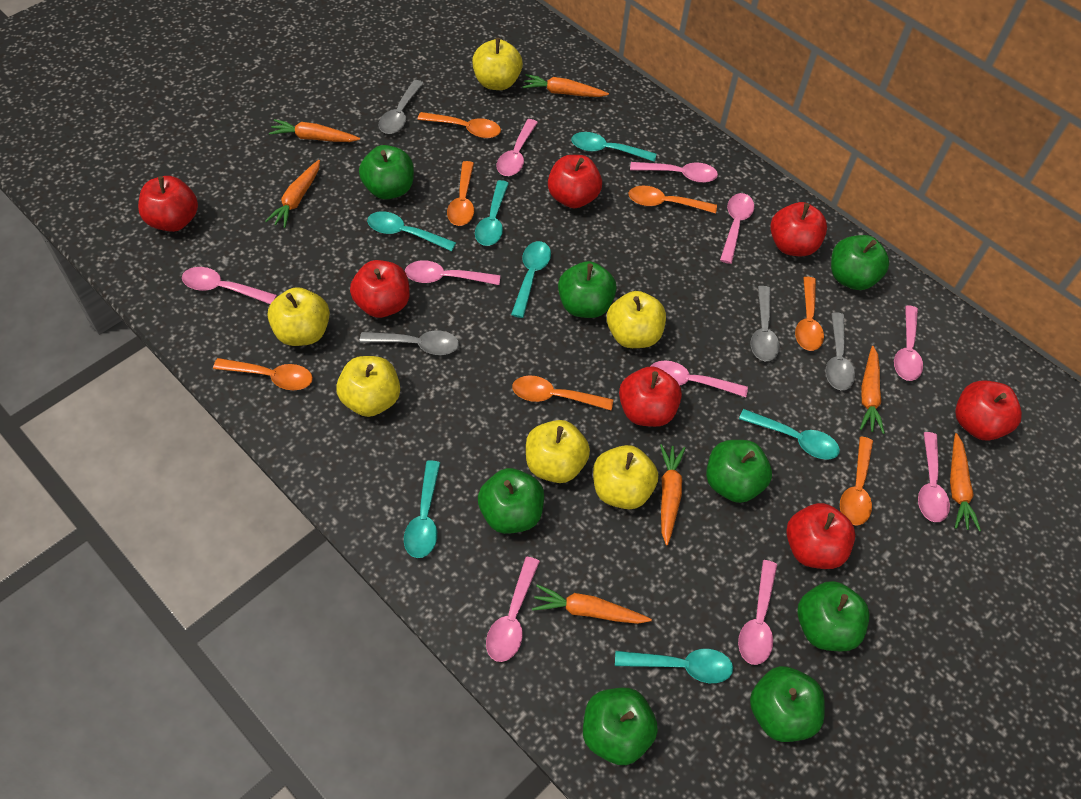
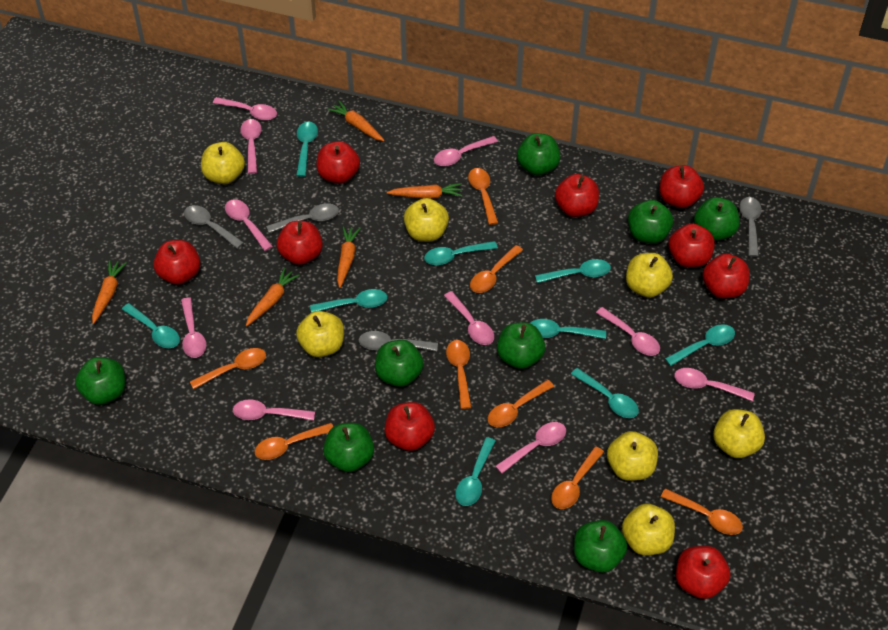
orange carrot: 7 -> 5
orange spoon: 7 -> 8
red apple: 7 -> 9
turquoise spoon: 7 -> 9
yellow apple: 6 -> 7

